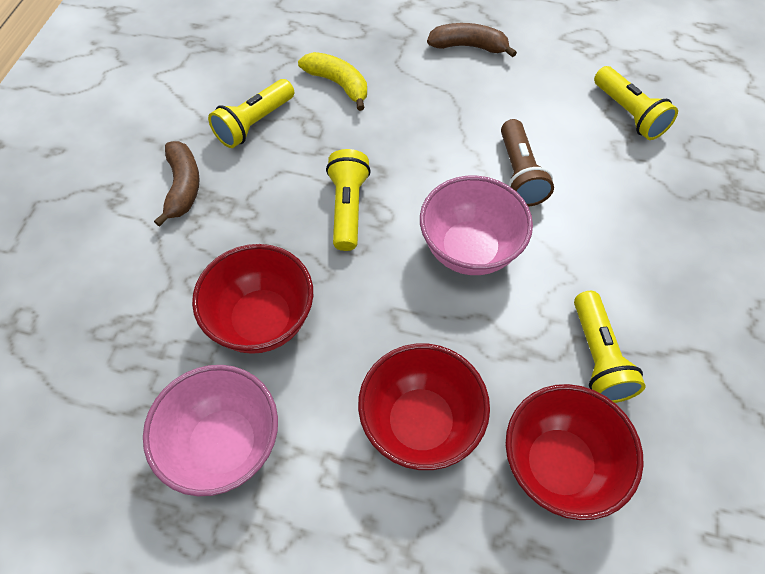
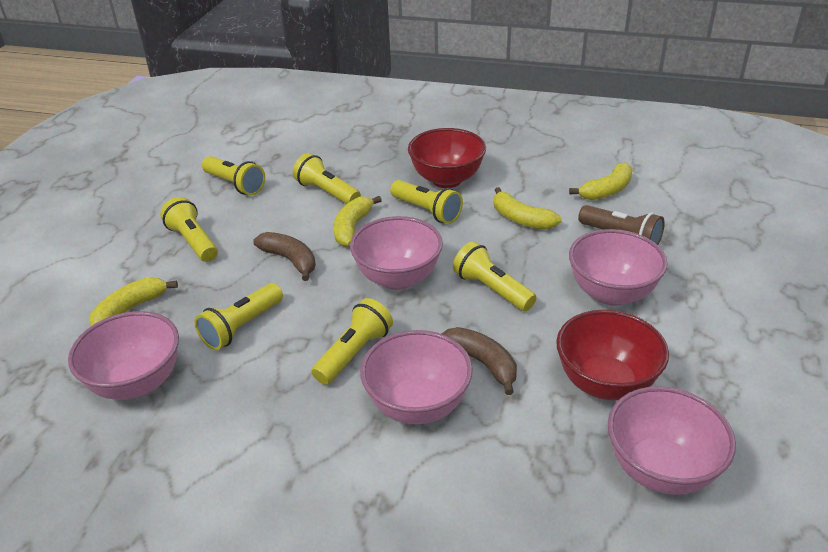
pink bowl: 2 -> 5
red bowl: 3 -> 2
yellow banana: 1 -> 4
yellow flashlight: 4 -> 7

